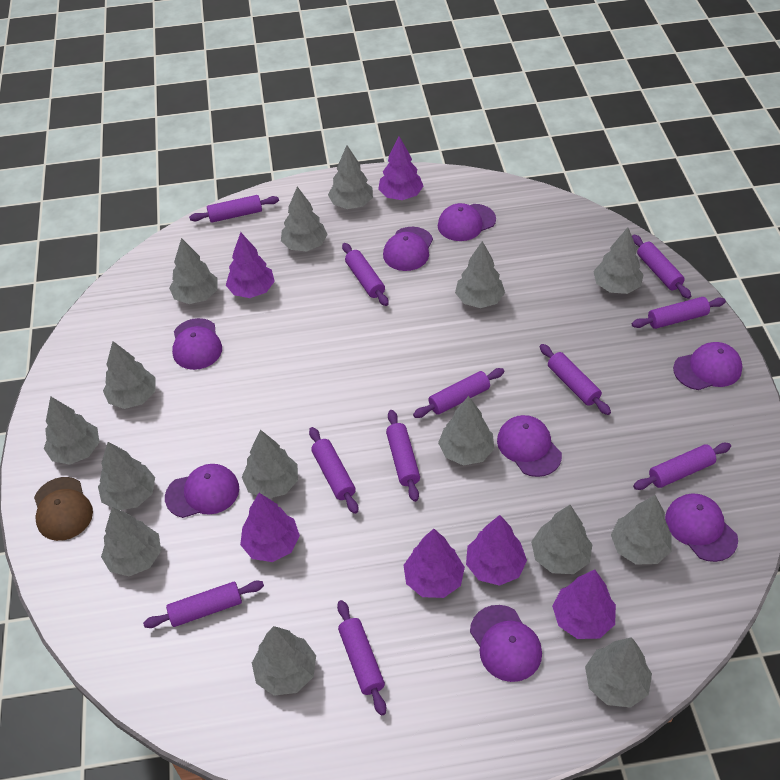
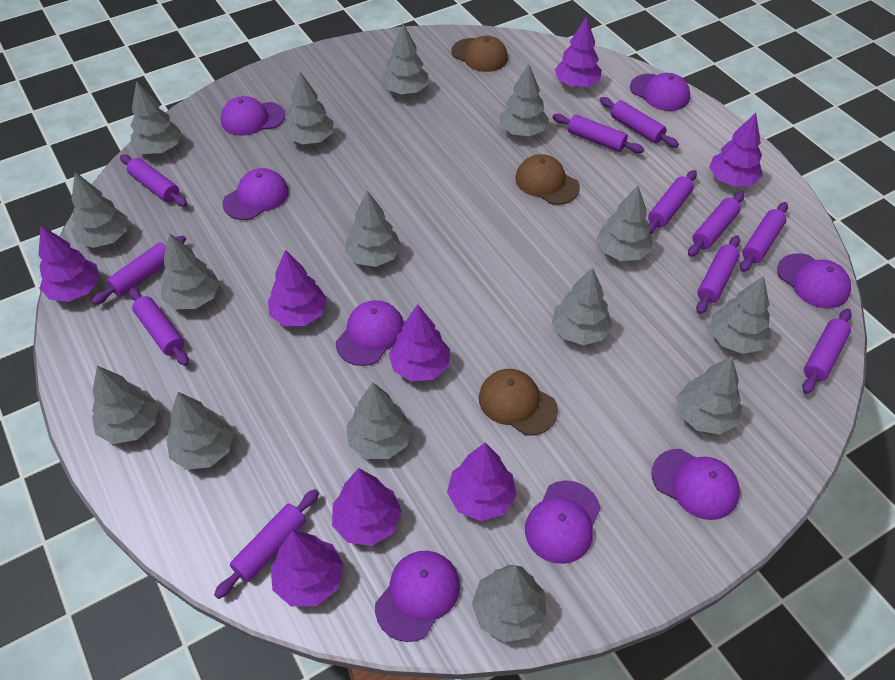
brown cap: 1 -> 3
purple tree: 6 -> 8

